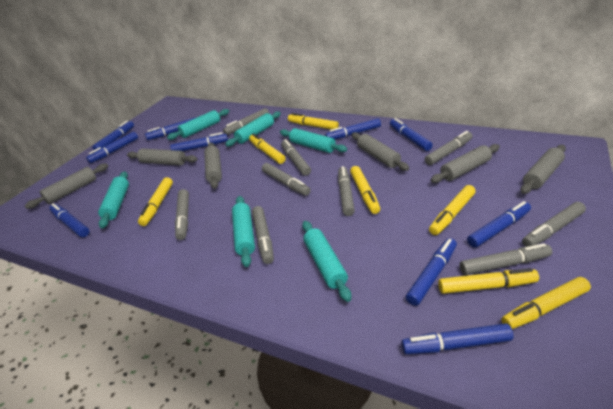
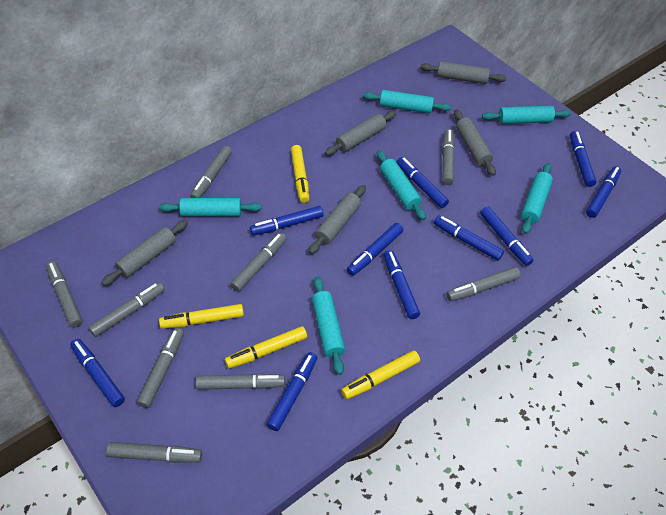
grey rolling pin: 6 -> 5
yellow marker: 7 -> 4

